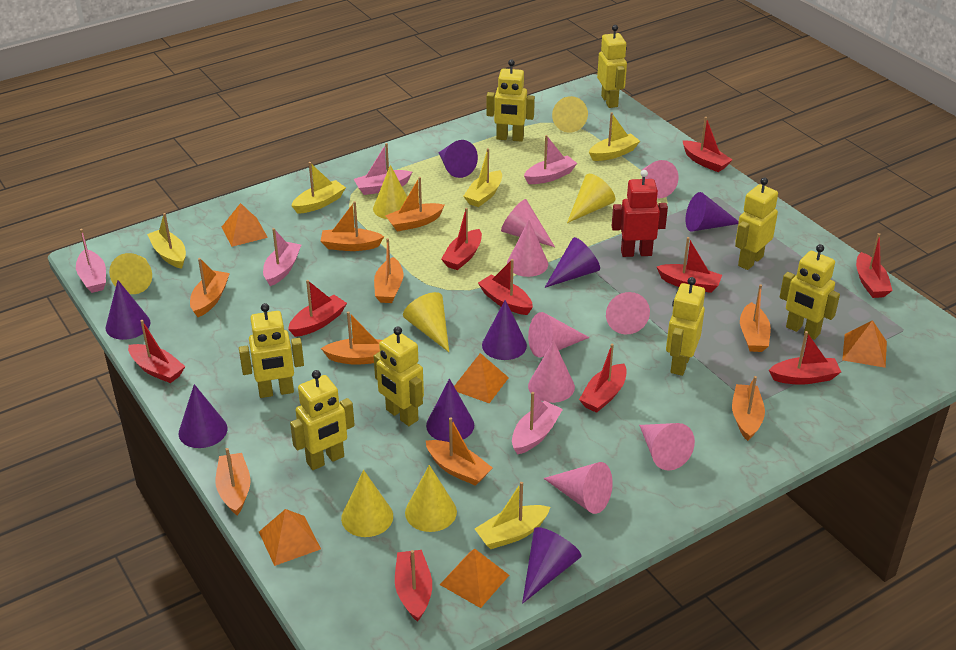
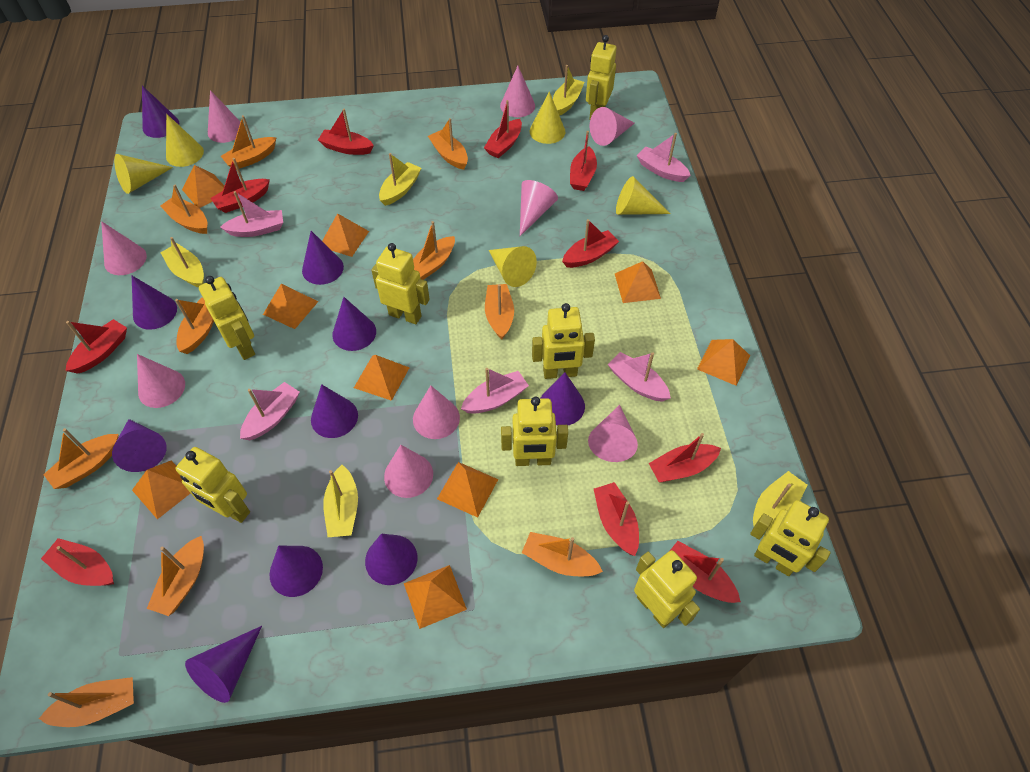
orange boat: 9 -> 10
orange pyramid: 5 -> 9
pink cone: 8 -> 9
purple cone: 8 -> 10
red robot: 1 -> 0
yellow cone: 7 -> 5

